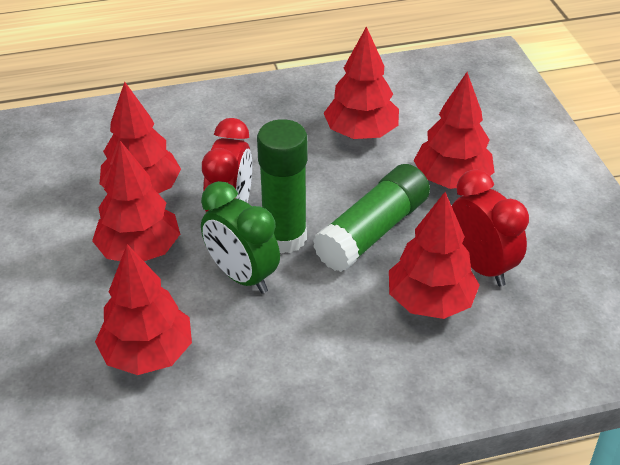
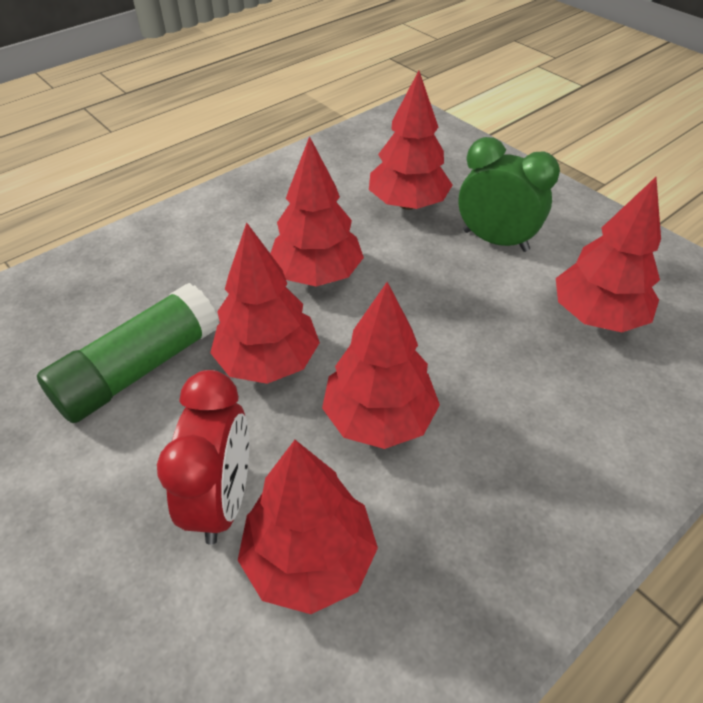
green glue stick: 2 -> 1
red clock: 2 -> 1

